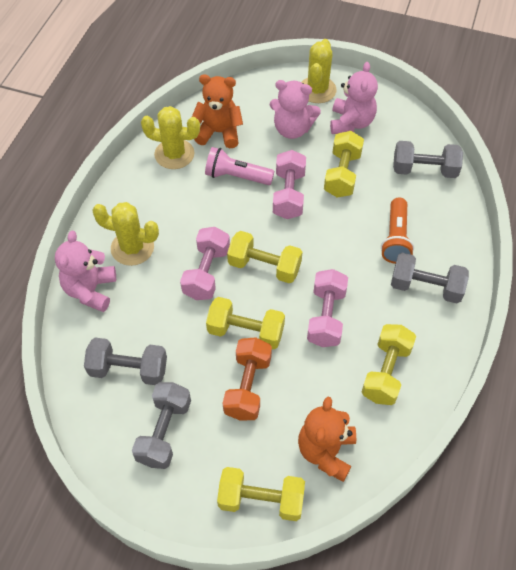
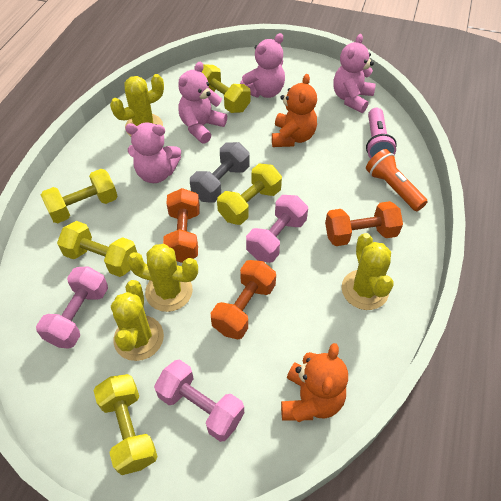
grey dumbbell: 4 -> 1
orange dumbbell: 1 -> 3
pink teddy bear: 3 -> 4
yellow cactus: 3 -> 4

